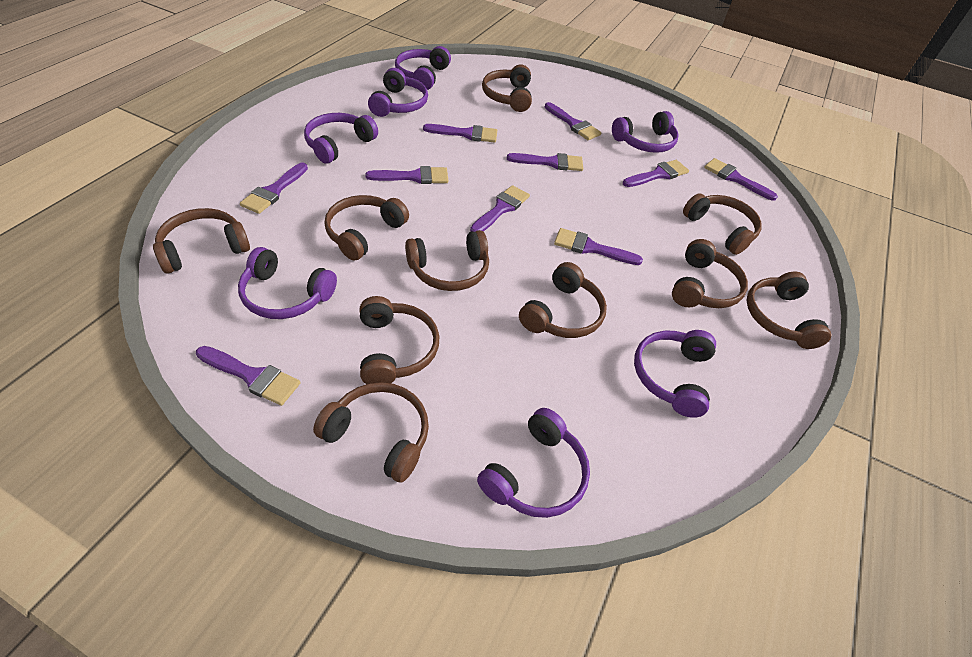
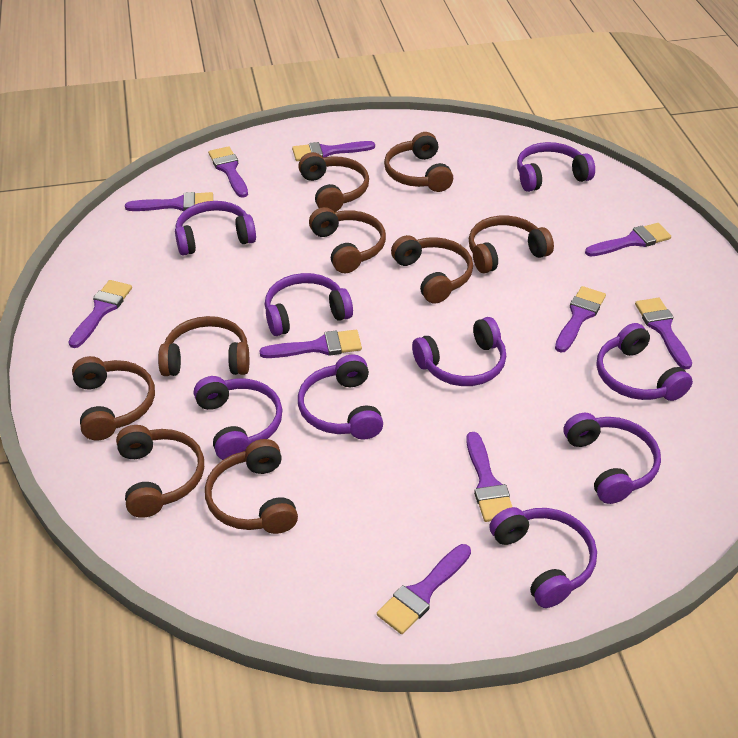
brown headphones: 10 -> 9
purple headphones: 7 -> 9

